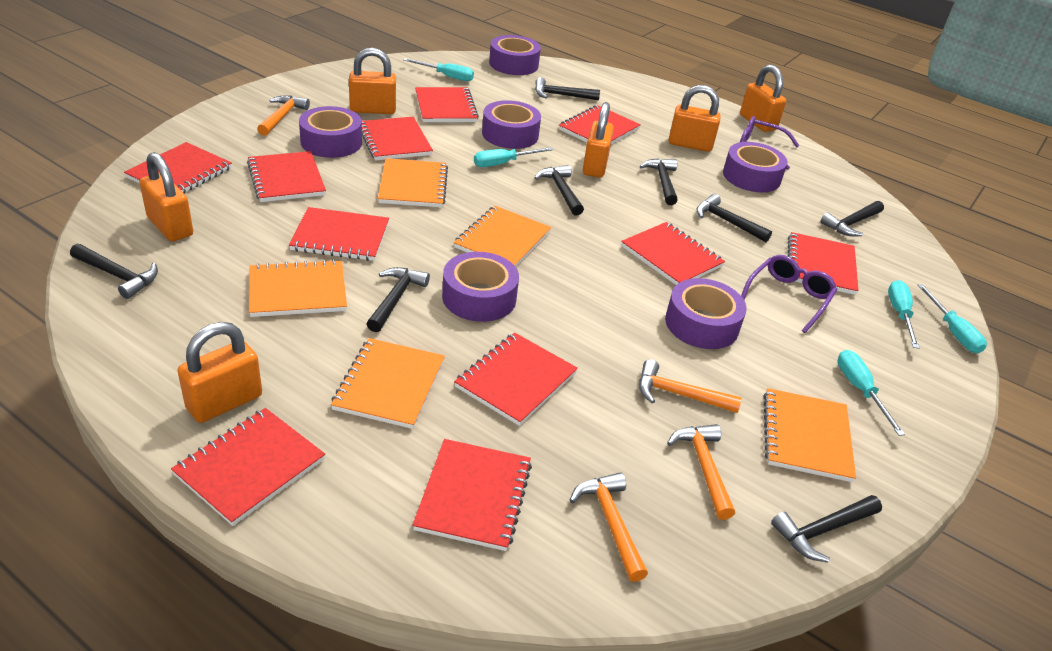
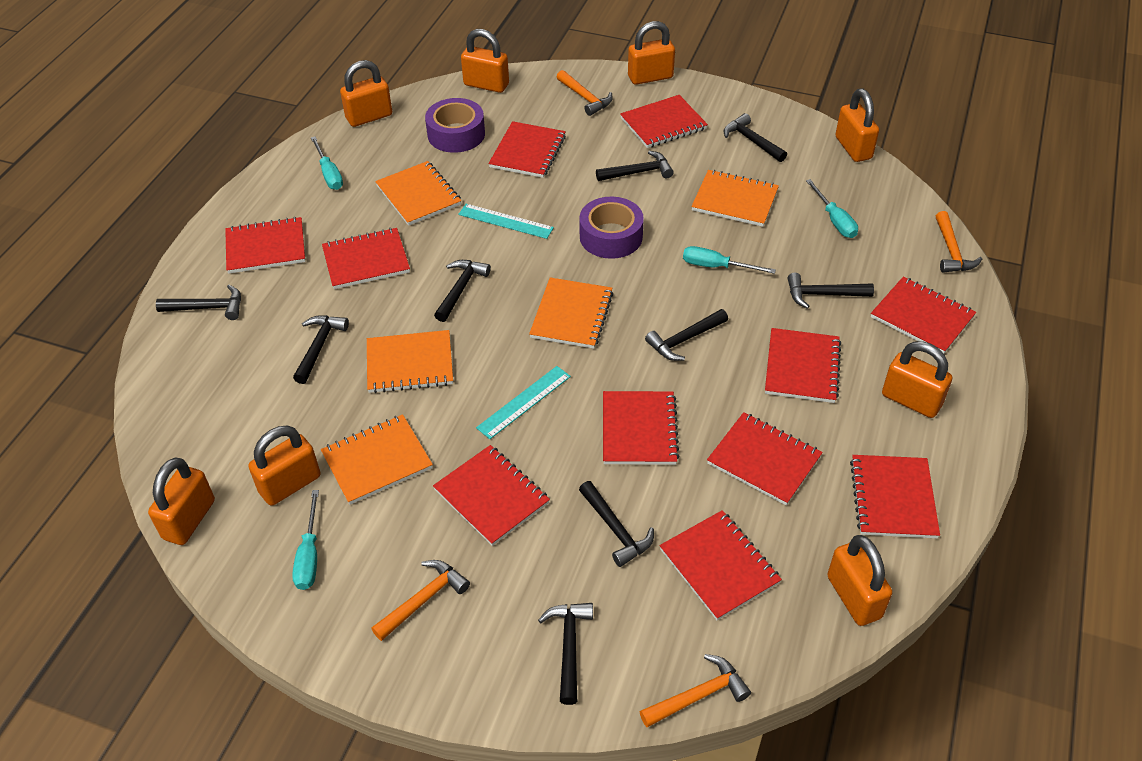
black hammer: 8 -> 9
orange padlock: 6 -> 8
purple glasses: 2 -> 0
purple tape: 6 -> 2
turquoise ruler: 0 -> 2
turquoise screwdriver: 5 -> 4

